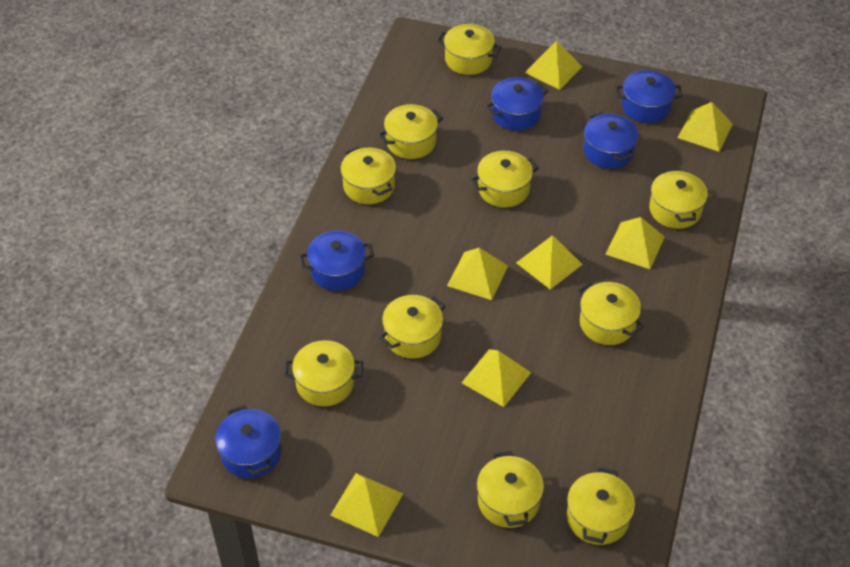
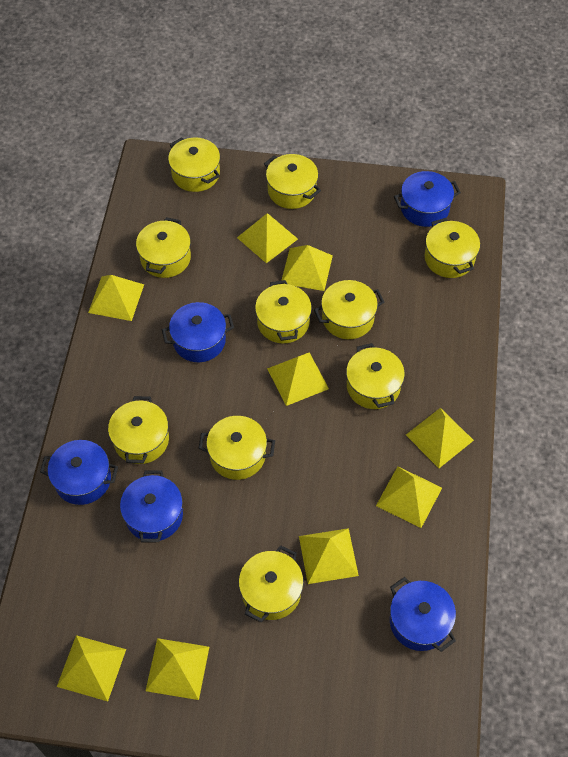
yellow pyramid: 7 -> 9

